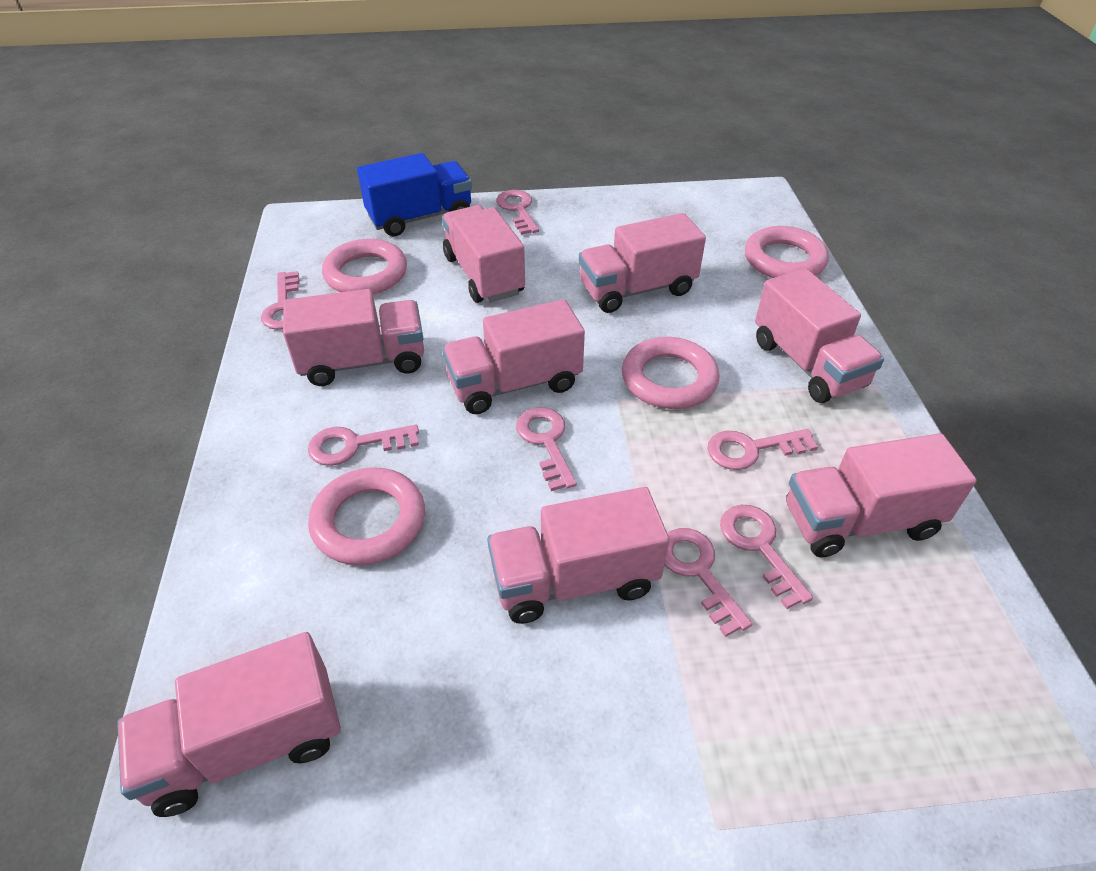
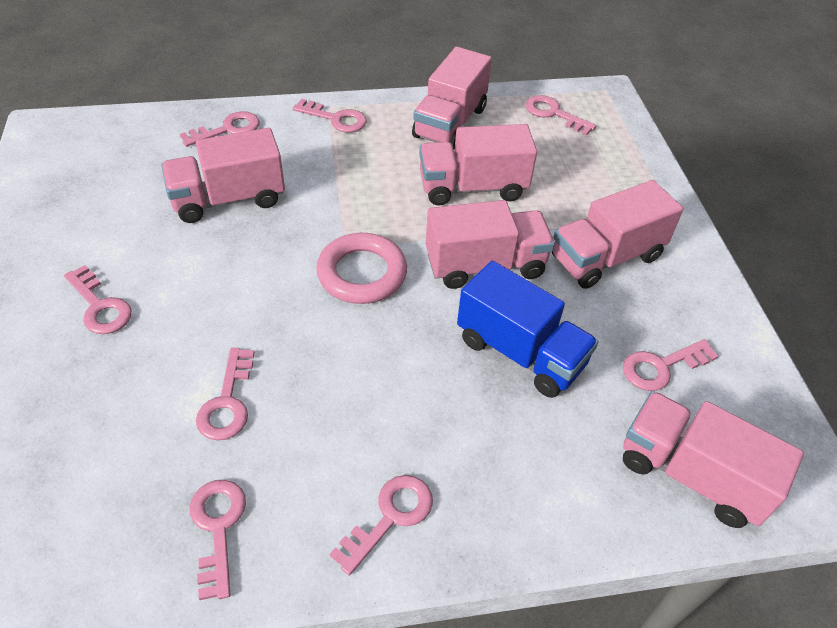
pink key: 7 -> 8
pink ring: 4 -> 1
pink truck: 8 -> 6

